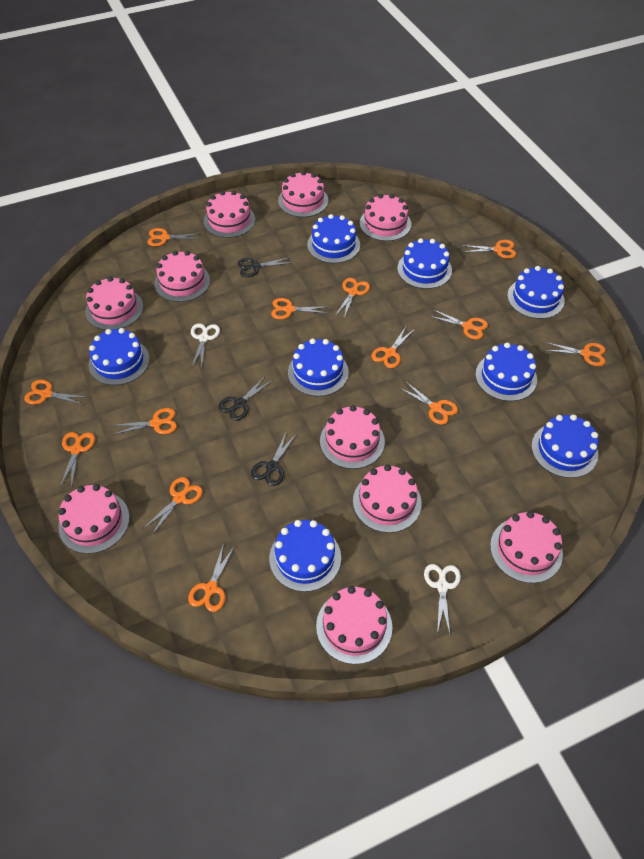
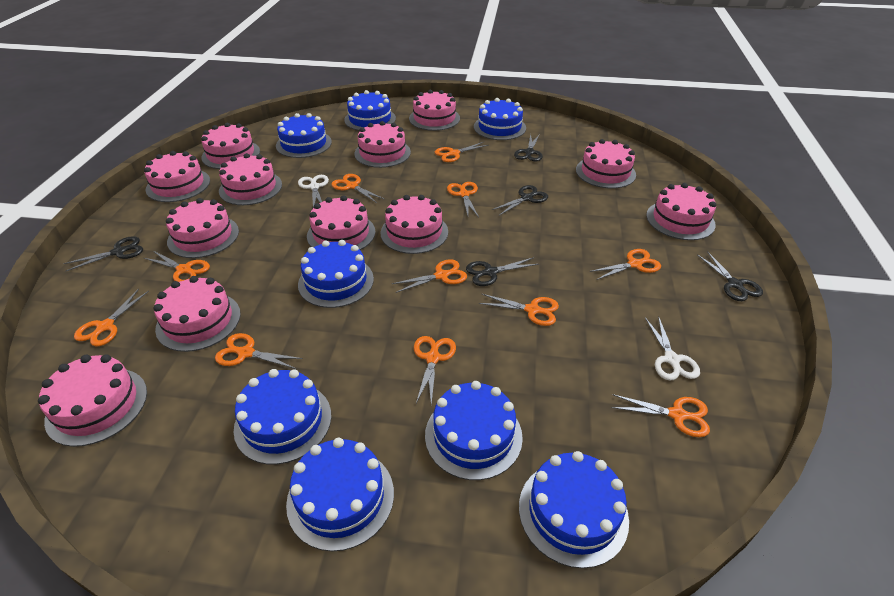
black scissors: 3 -> 5
orange scissors: 13 -> 11
pink cake: 10 -> 12

